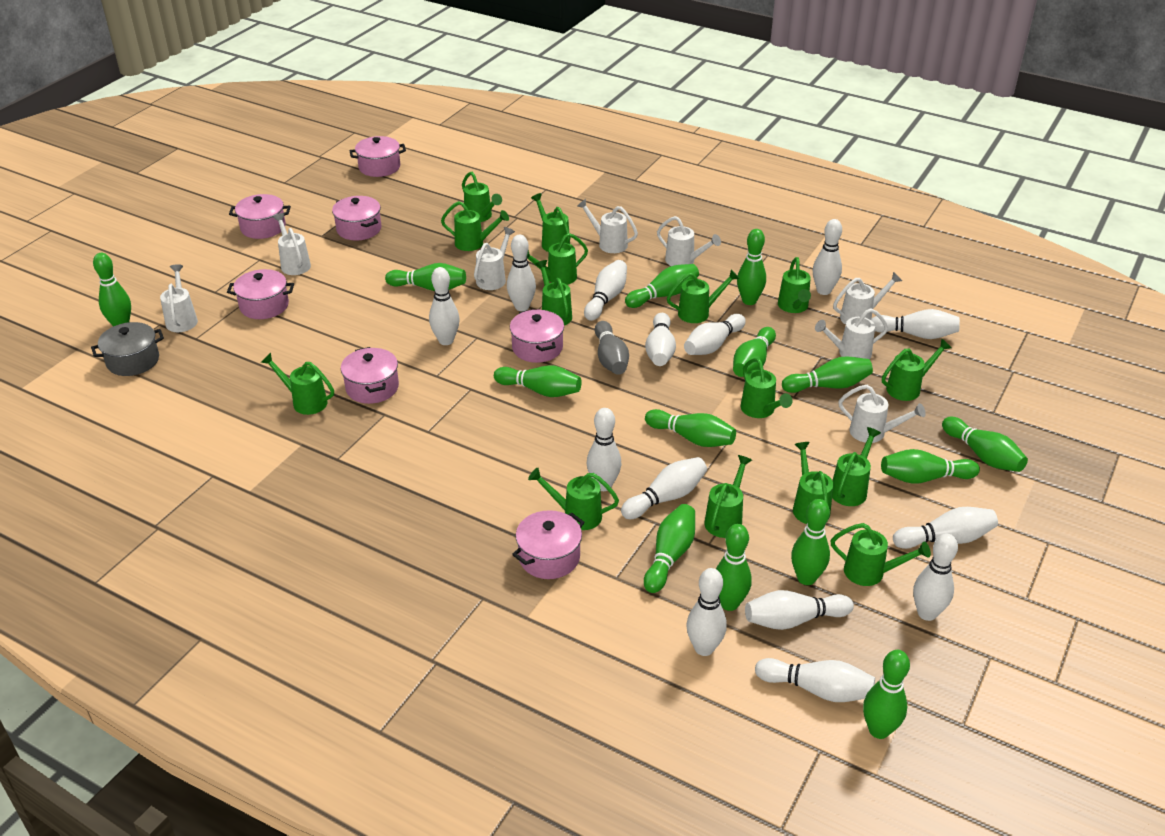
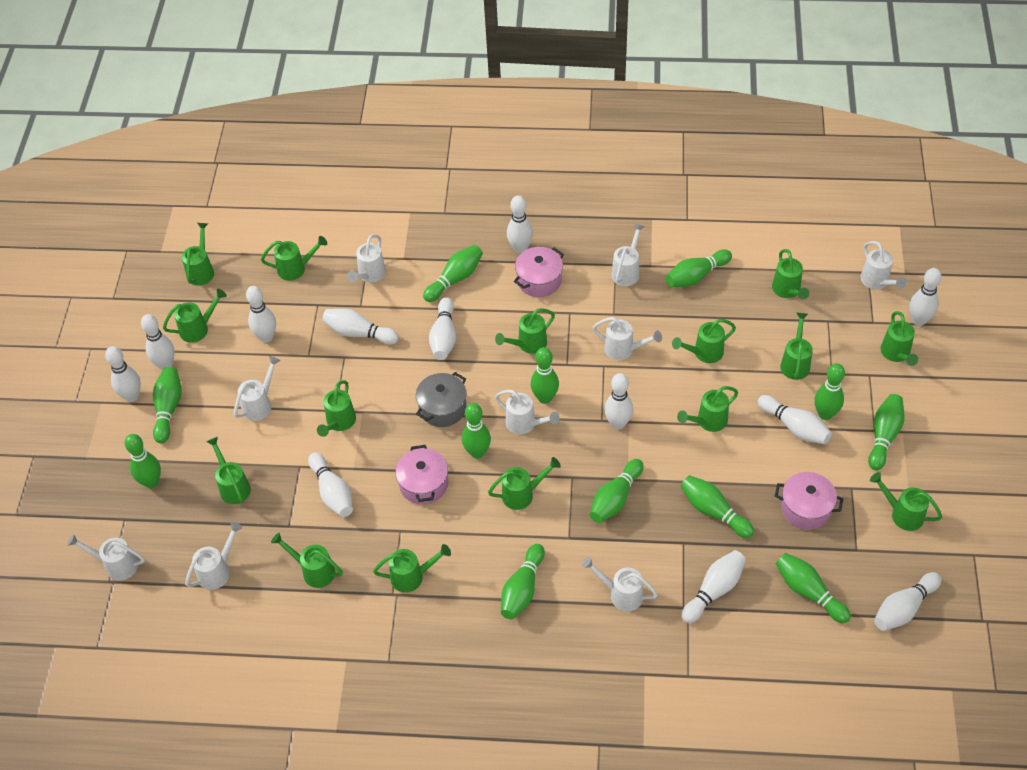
green bowling pin: 14 -> 12
grey bowling pin: 1 -> 0
pink pot: 7 -> 3
white bowling pin: 14 -> 12
white watering can: 8 -> 9

